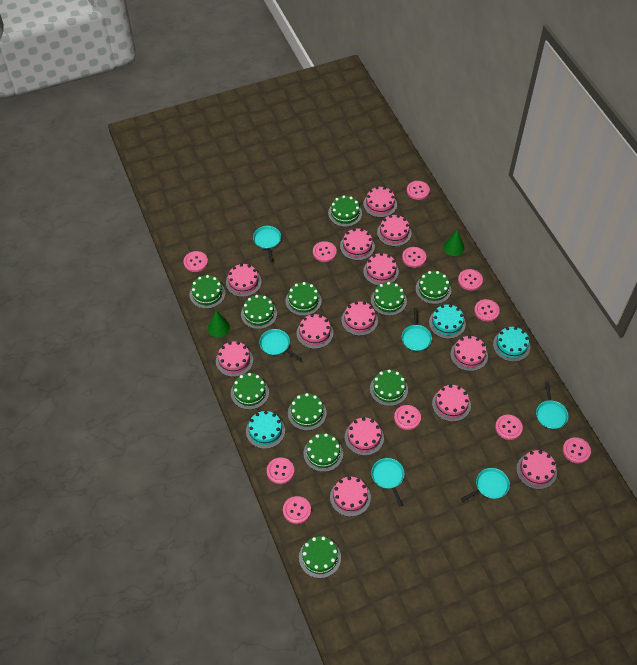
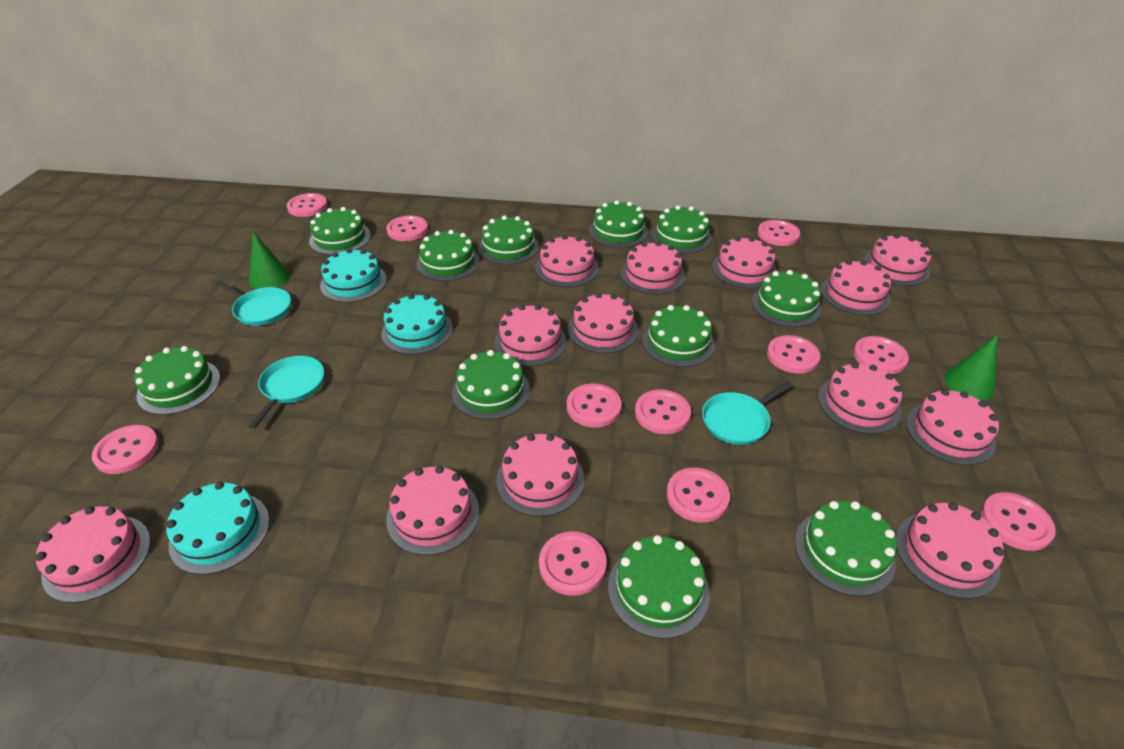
turquoise pan: 6 -> 3

